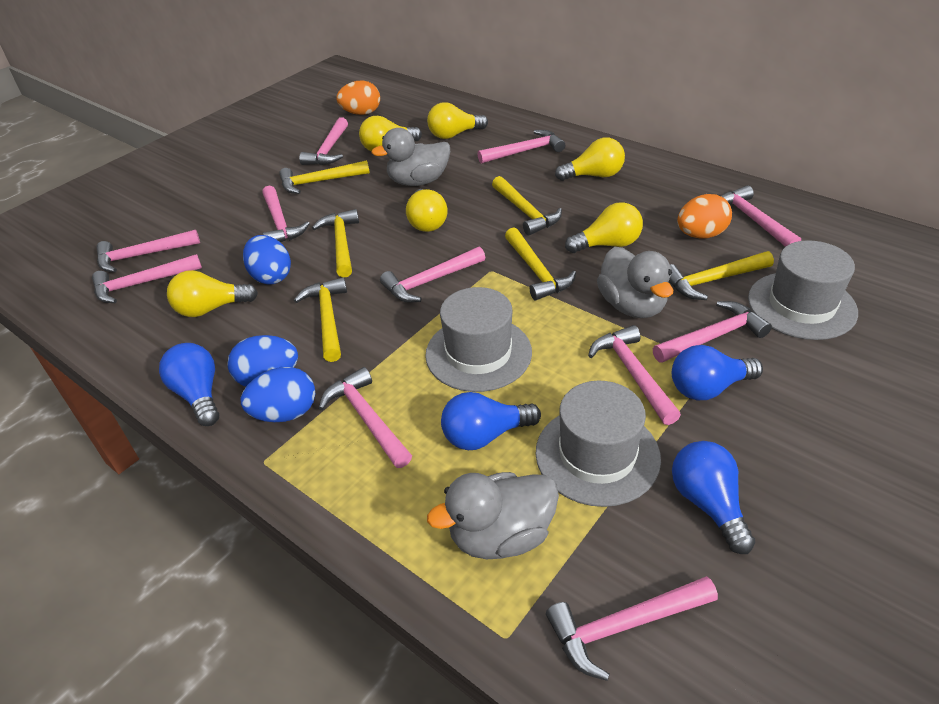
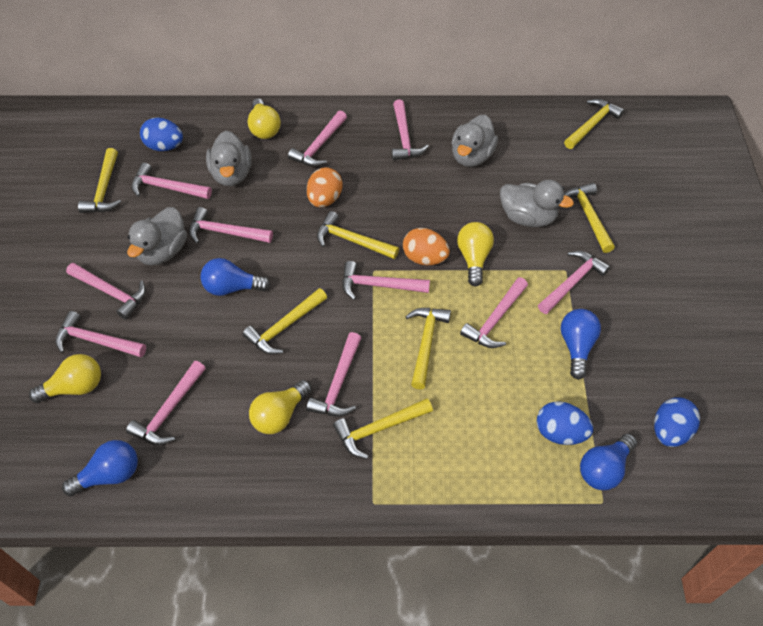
grey duck: 3 -> 4
grey hat: 3 -> 0
yellow hammer: 6 -> 7
yellow light bulb: 6 -> 4

